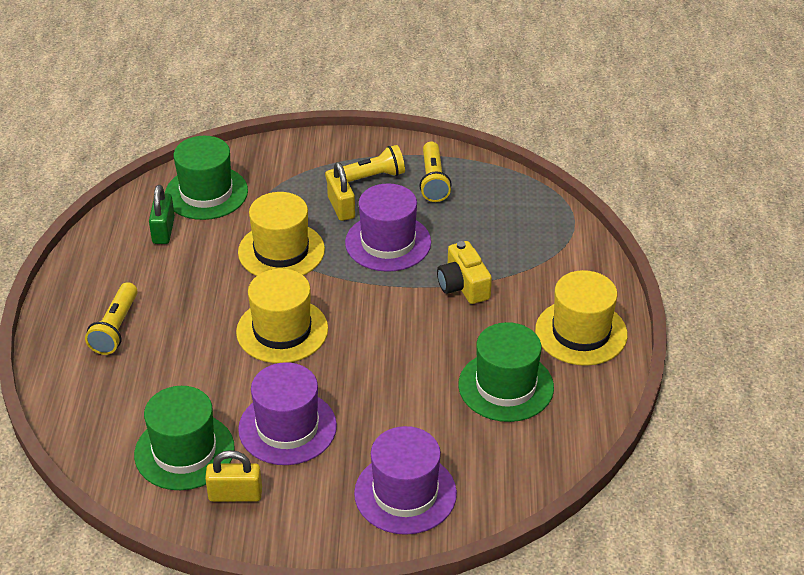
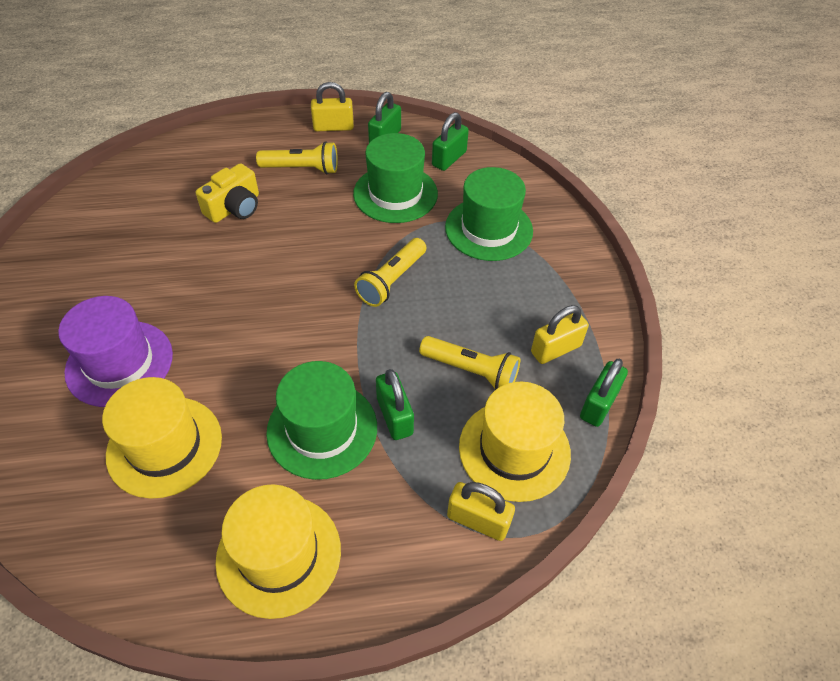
green padlock: 1 -> 4
purple hat: 3 -> 1
yellow padlock: 2 -> 3

